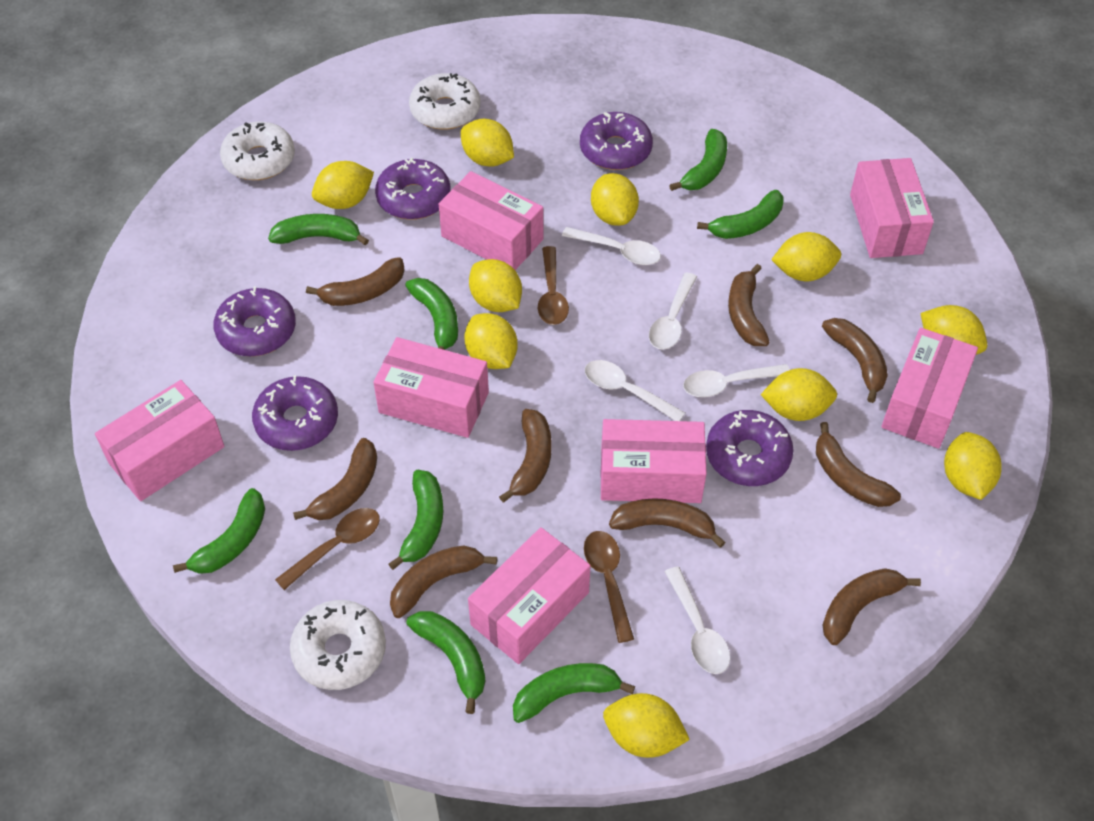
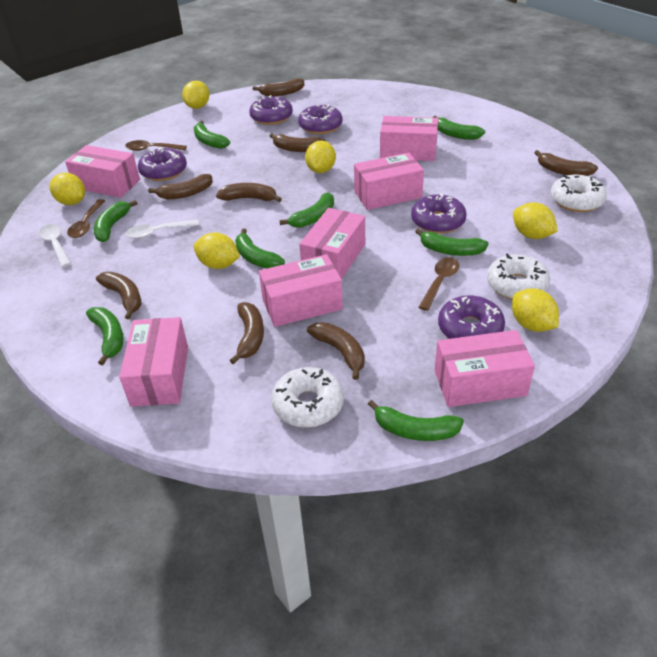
brown banana: 9 -> 8
white spoon: 5 -> 2
yellow lemon: 10 -> 6

